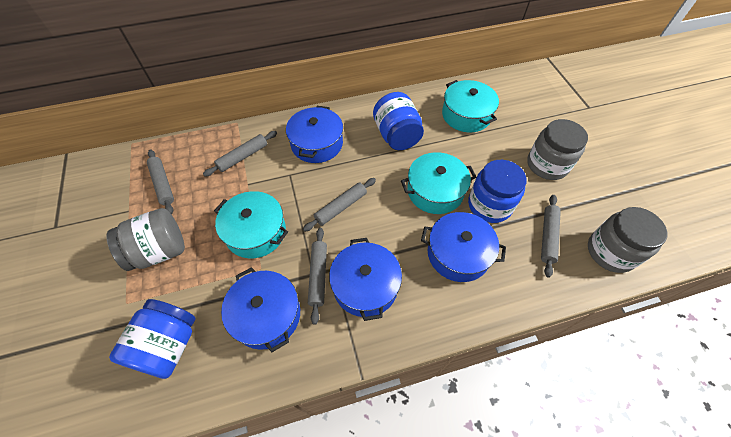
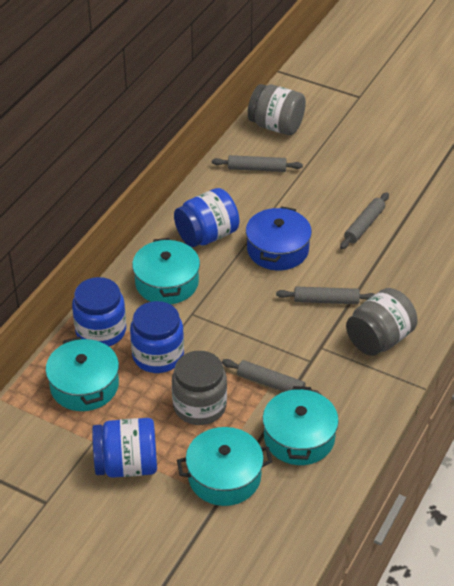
blue jar: 3 -> 4
blue pot: 4 -> 1
grey rolling pin: 5 -> 4
turquoise pot: 3 -> 4

